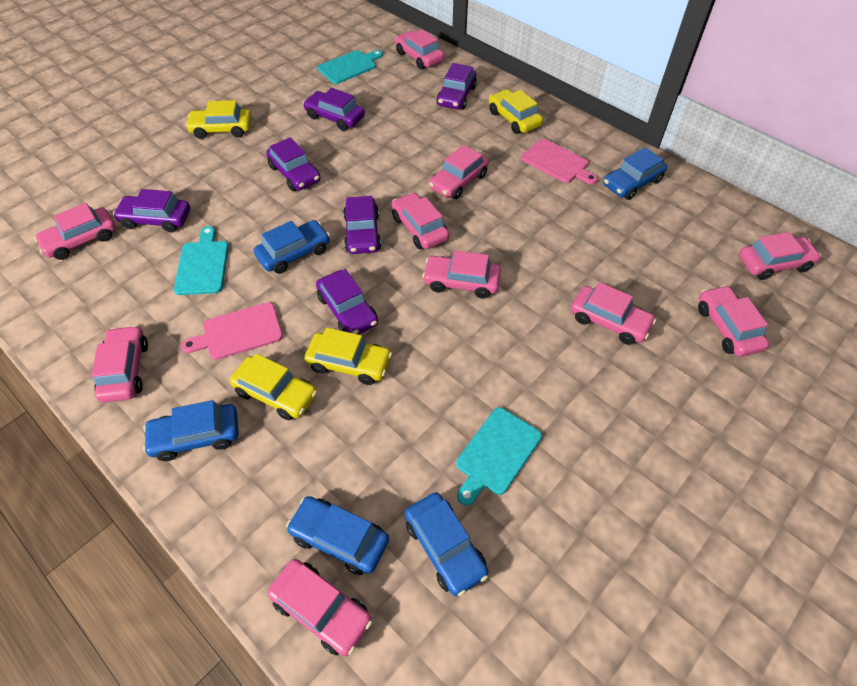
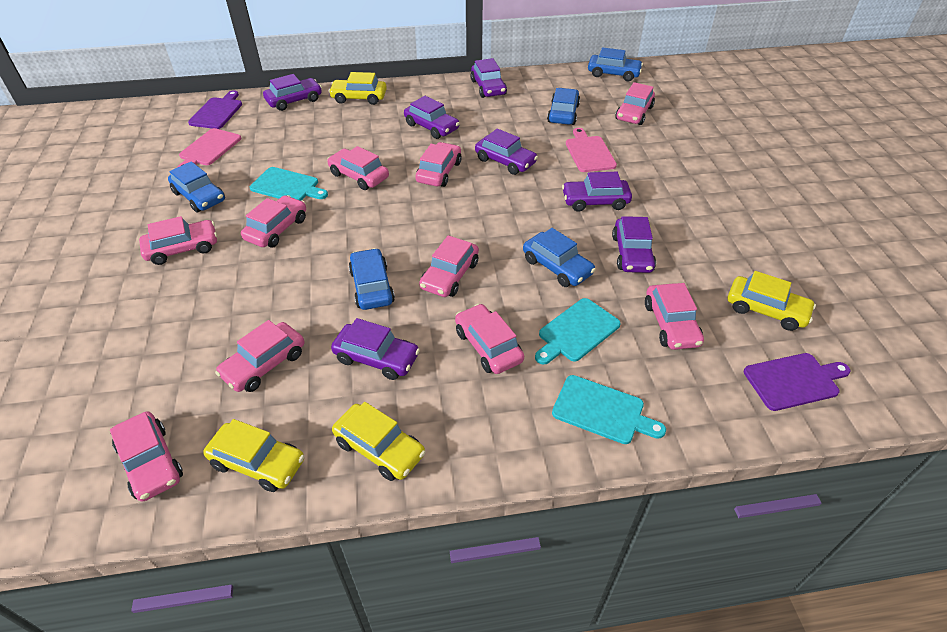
purple car: 6 -> 7
purple cutting board: 0 -> 2

